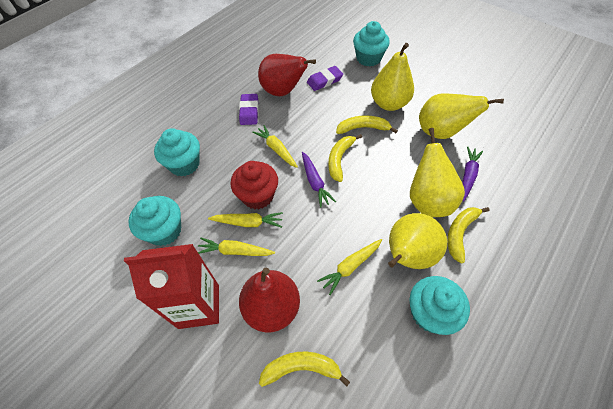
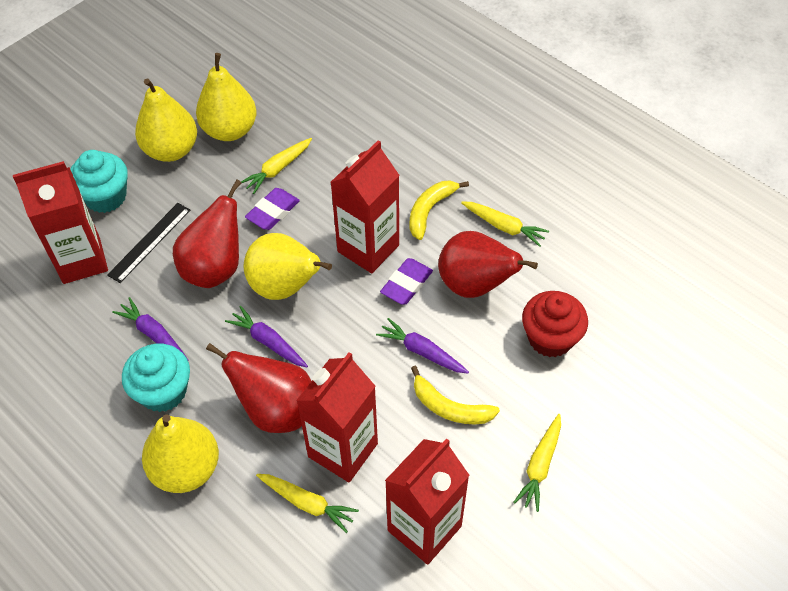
black ruler: 0 -> 1
purple carrot: 2 -> 3
red carton: 1 -> 4
red pear: 2 -> 3
turquoise cupcake: 4 -> 2
yellow banana: 4 -> 2

